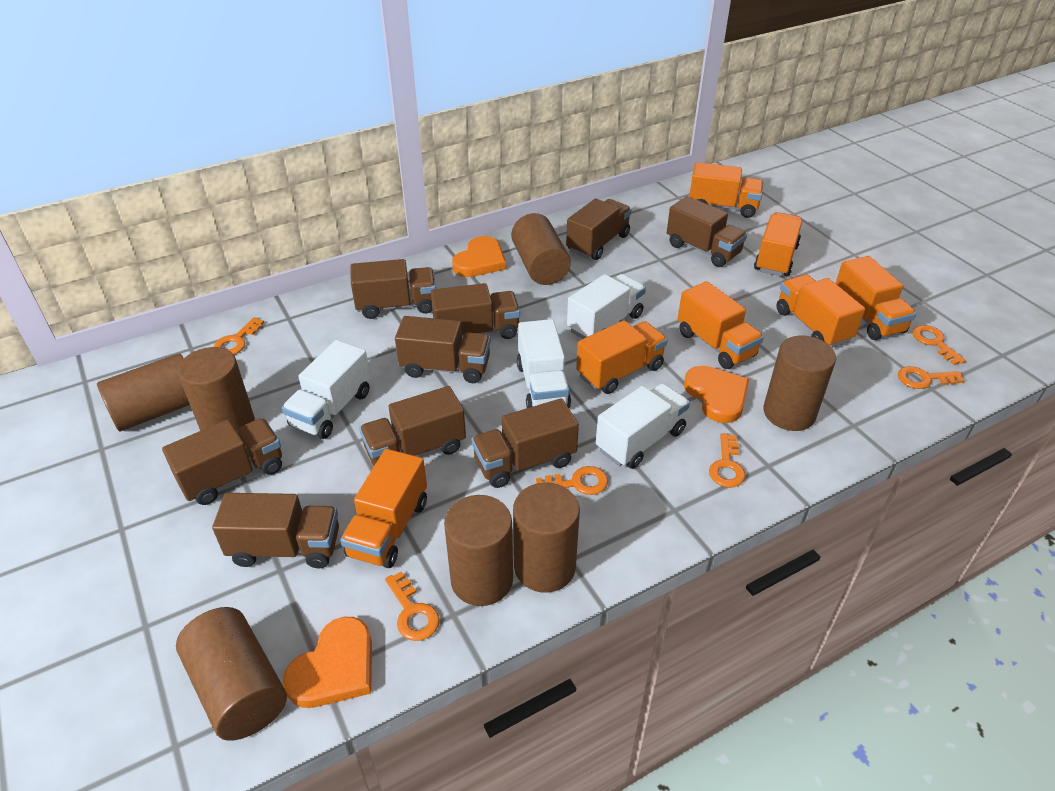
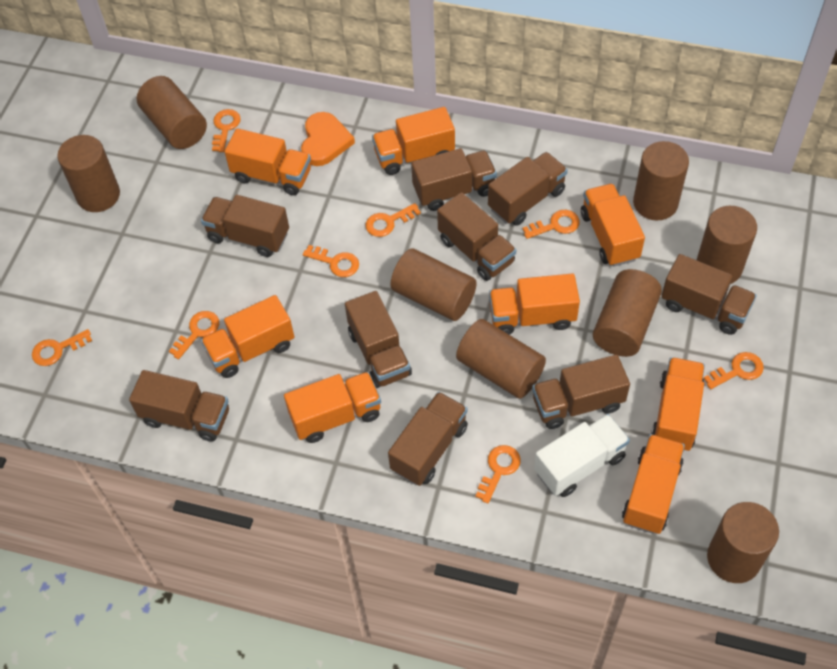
brown cylinder: 7 -> 8
orange heart: 3 -> 1
orange key: 6 -> 8
orange truck: 7 -> 8
white truck: 4 -> 1

